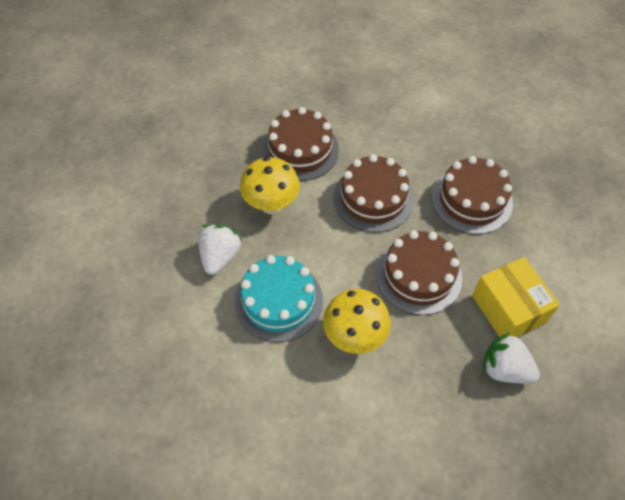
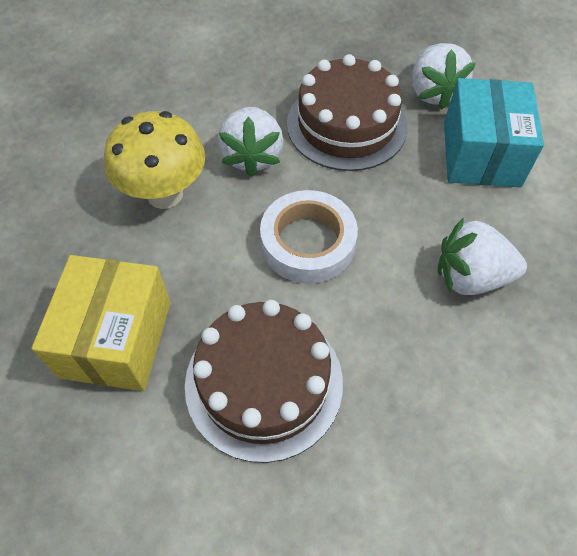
brown cake: 4 -> 2
turquoise box: 0 -> 1
turquoise cake: 1 -> 0
white strawberry: 2 -> 3
white tape: 0 -> 1
yellow mushroom: 2 -> 1

